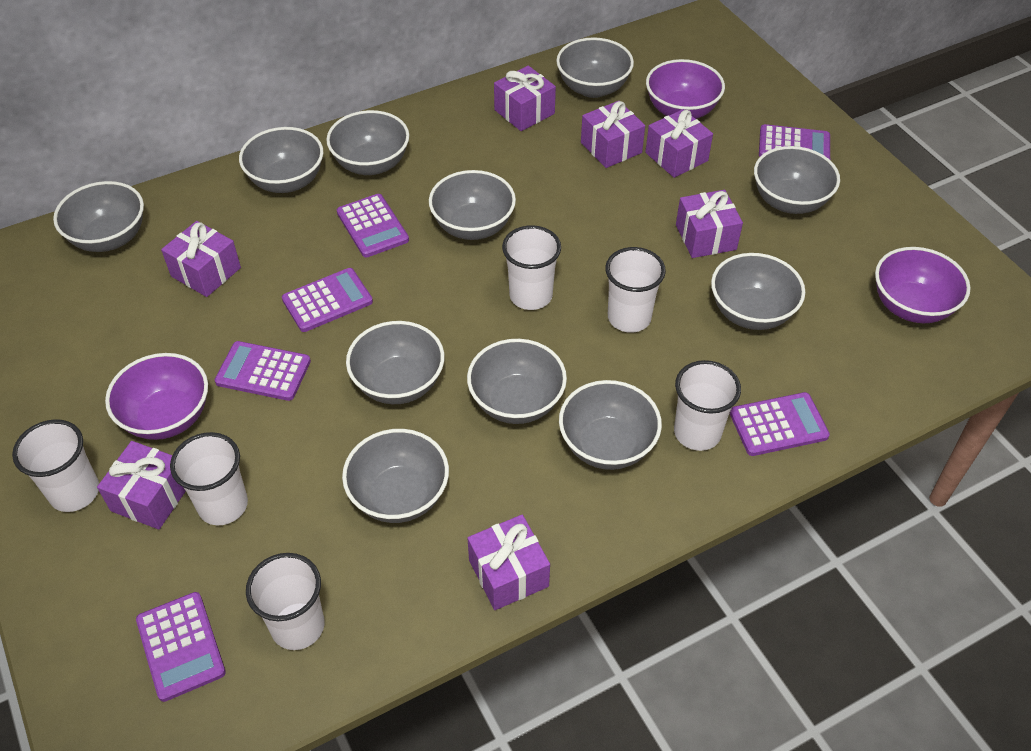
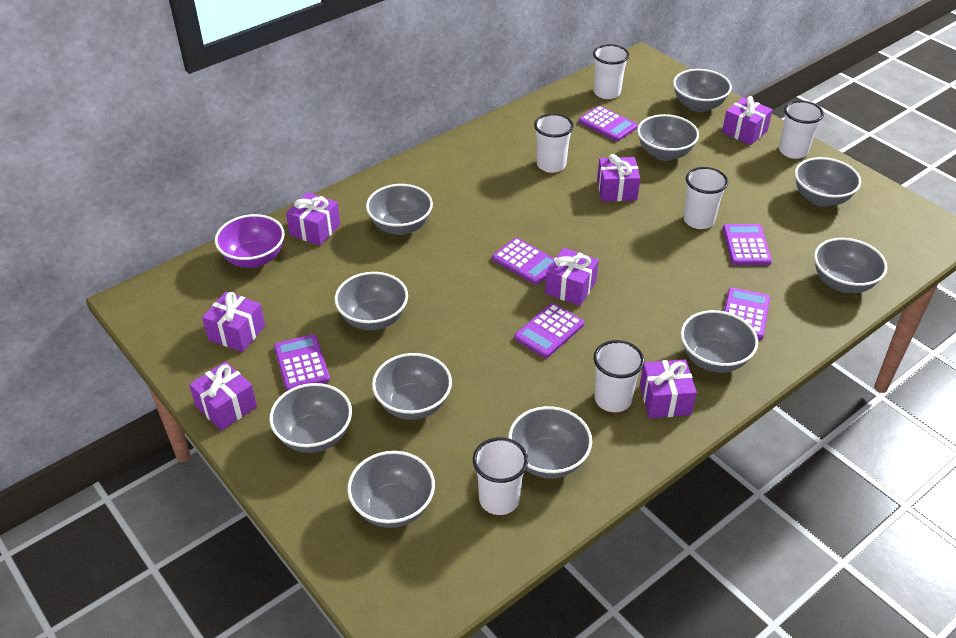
purple bowl: 3 -> 1

